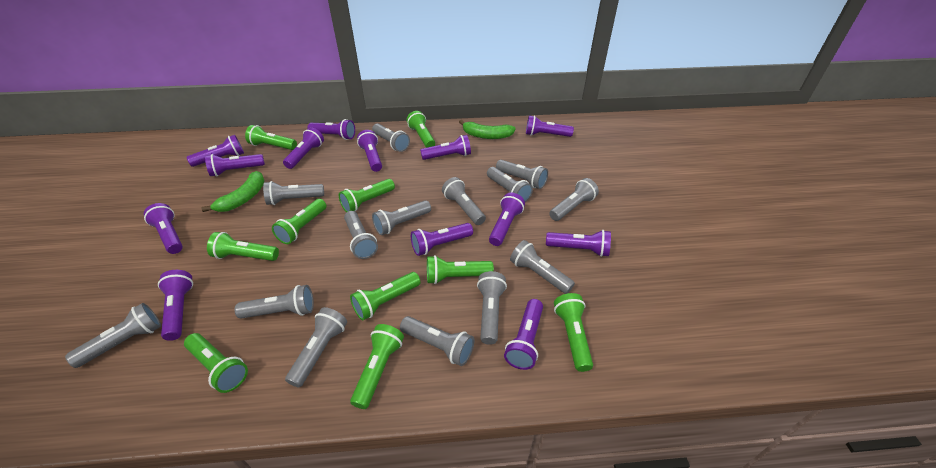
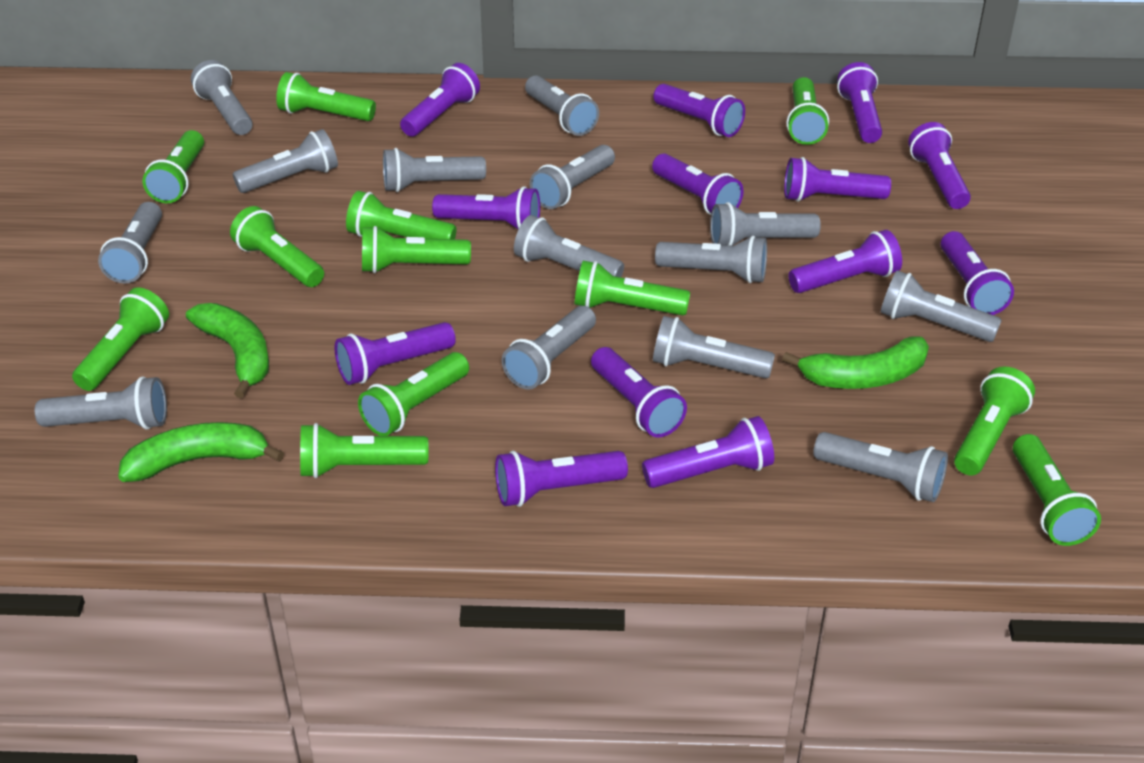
green banana: 2 -> 3
green flashlight: 10 -> 12

